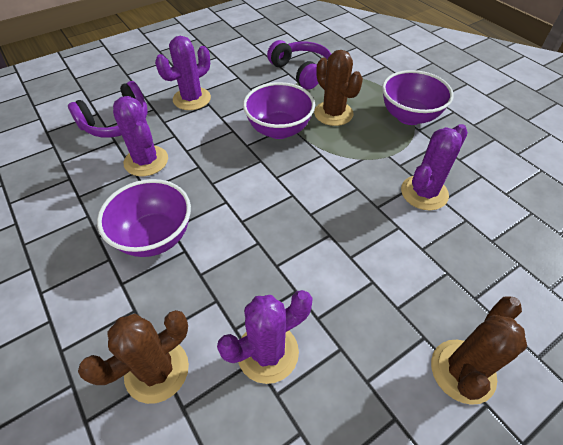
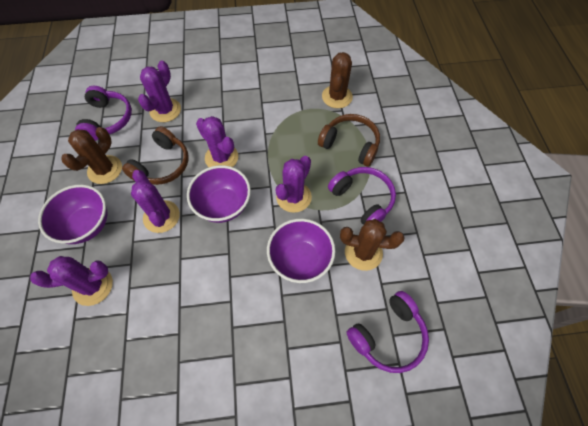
brown headphones: 0 -> 2
purple cactus: 4 -> 5
purple headphones: 2 -> 3

